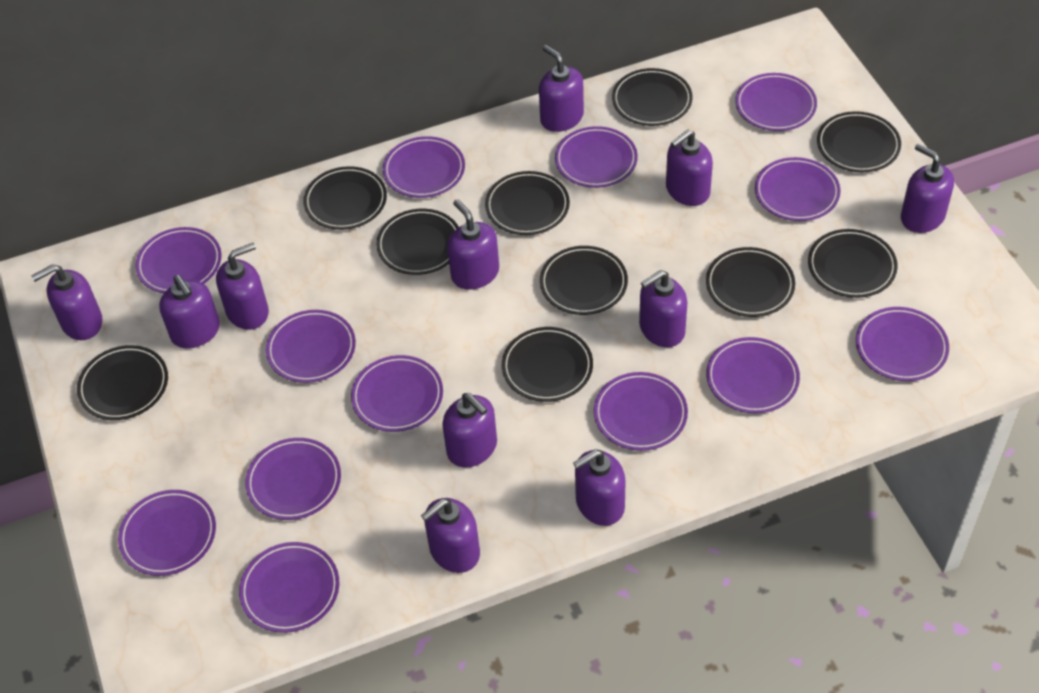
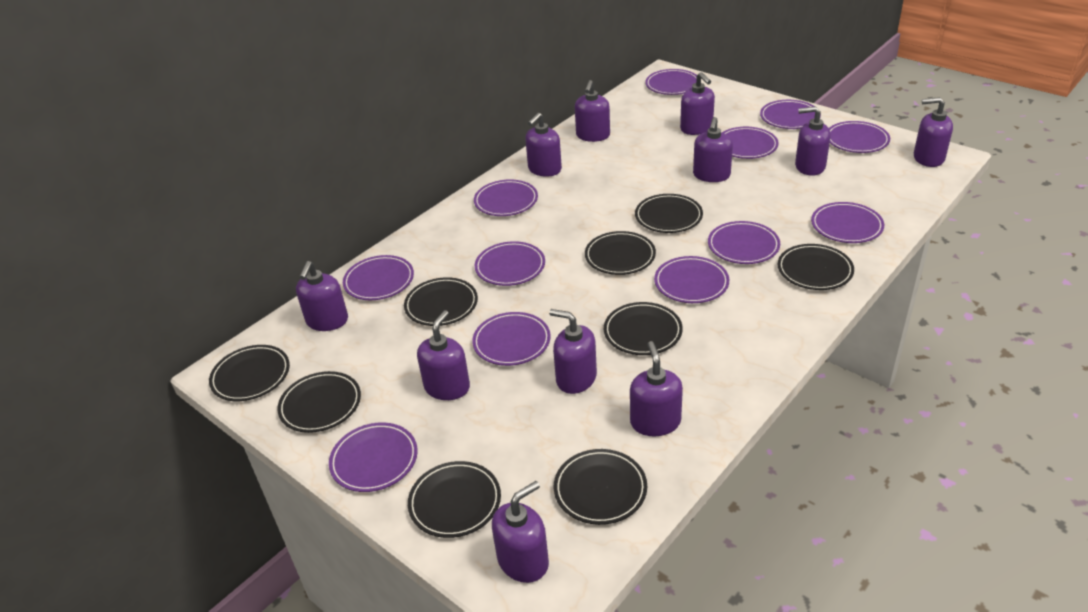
black plate: 10 -> 9
purple plate: 13 -> 12

